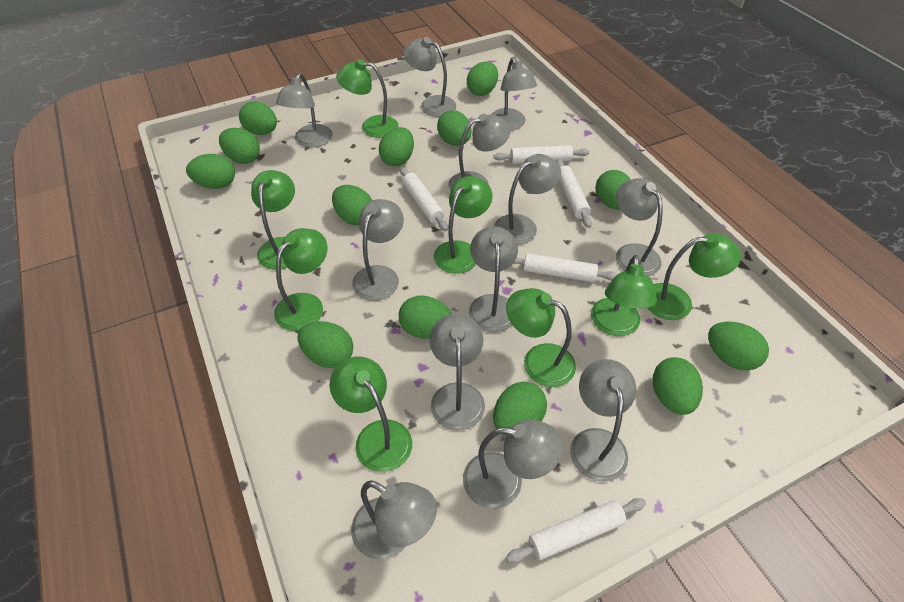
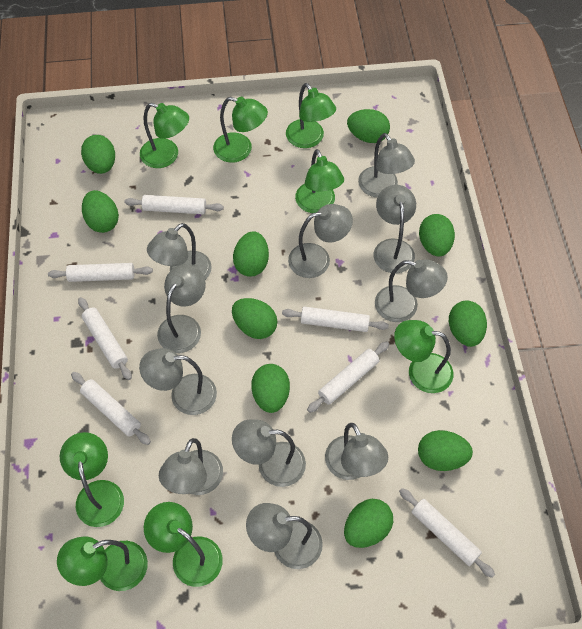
green egg: 13 -> 10
grey lamp: 12 -> 11
white rolling pin: 5 -> 7

